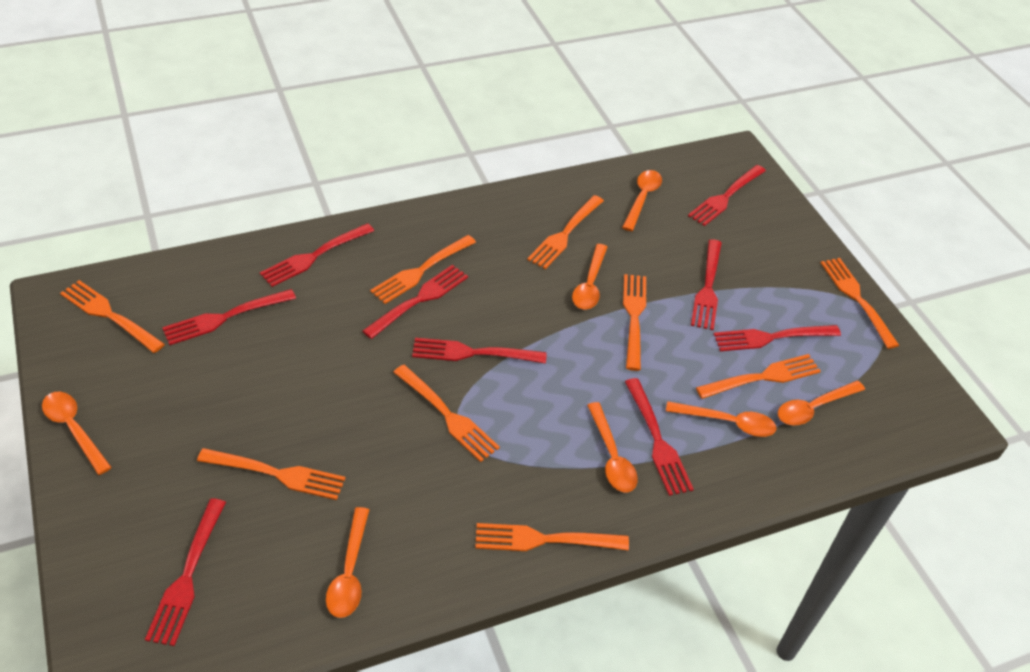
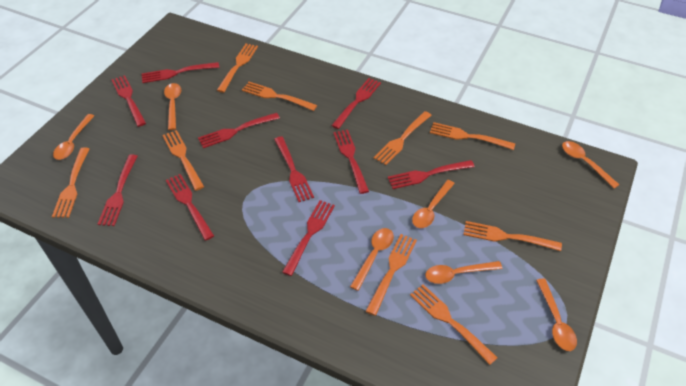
red fork: 9 -> 10

